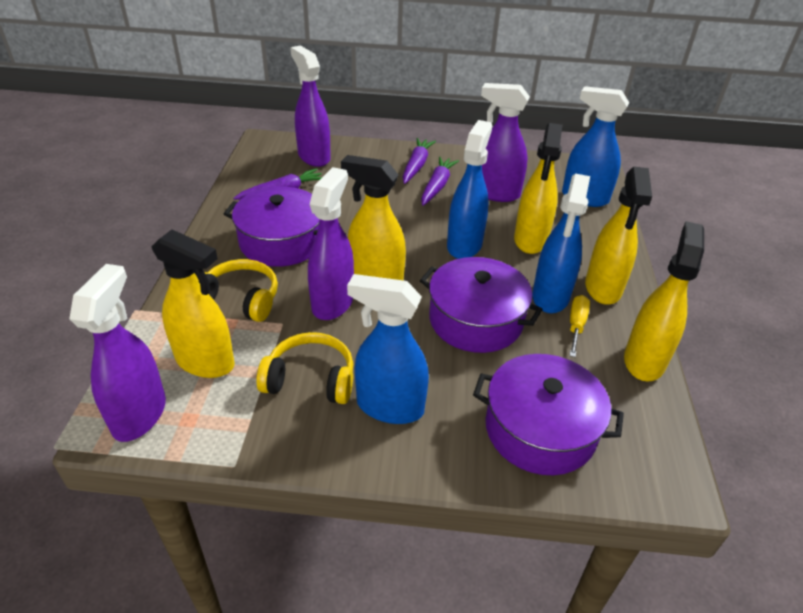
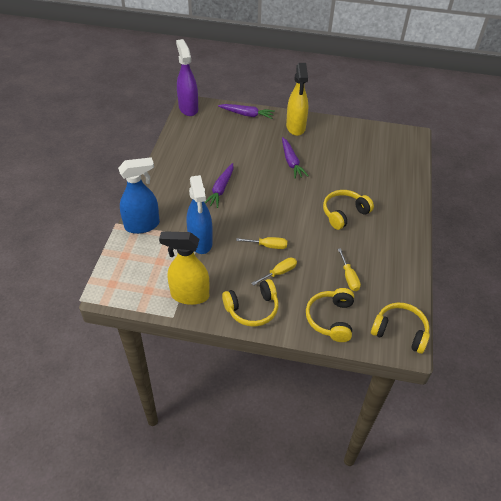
blue spray bottle: 4 -> 2
purple pot: 3 -> 0
purple spray bottle: 4 -> 1
yellow headphones: 2 -> 4
yellow screwdriver: 1 -> 3
yellow spray bottle: 5 -> 2

